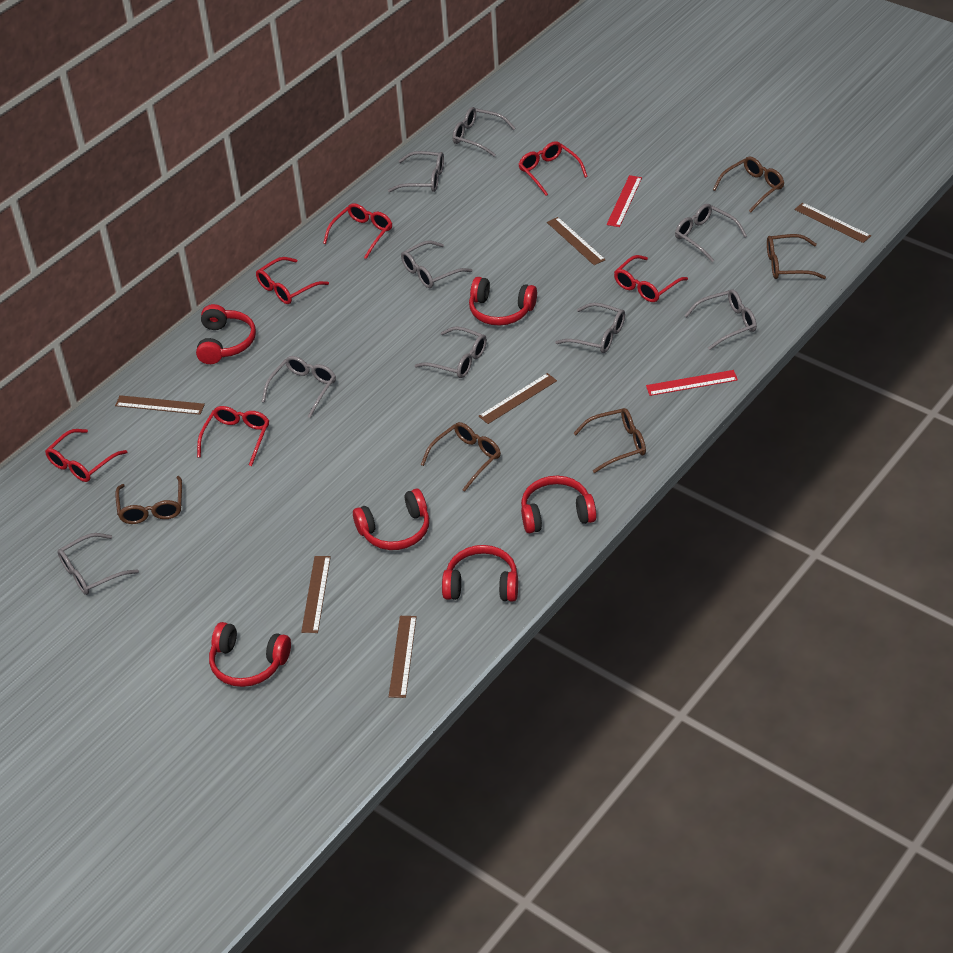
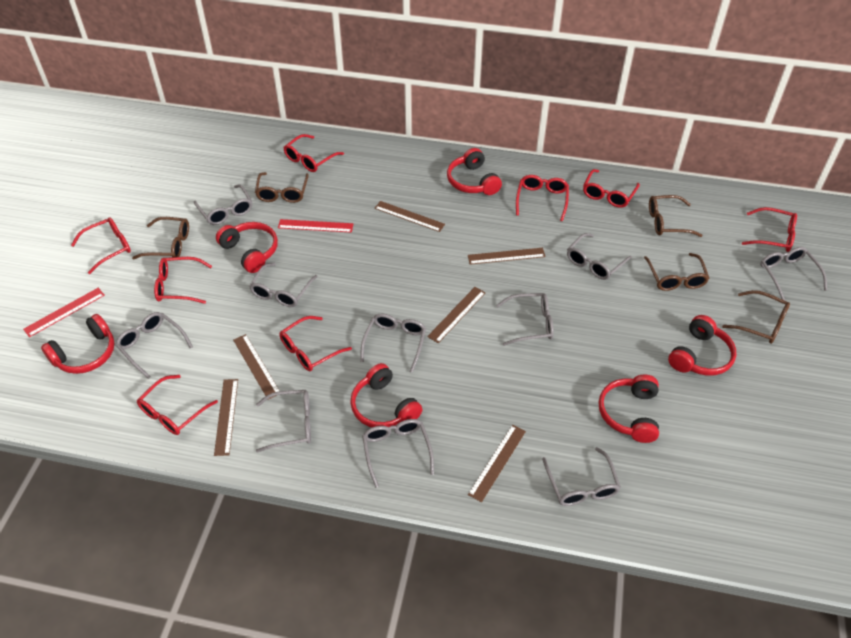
grey glasses: 9 -> 10
red glasses: 6 -> 8

